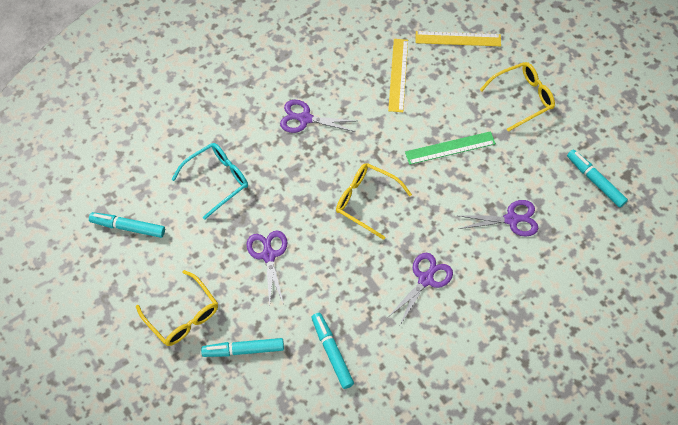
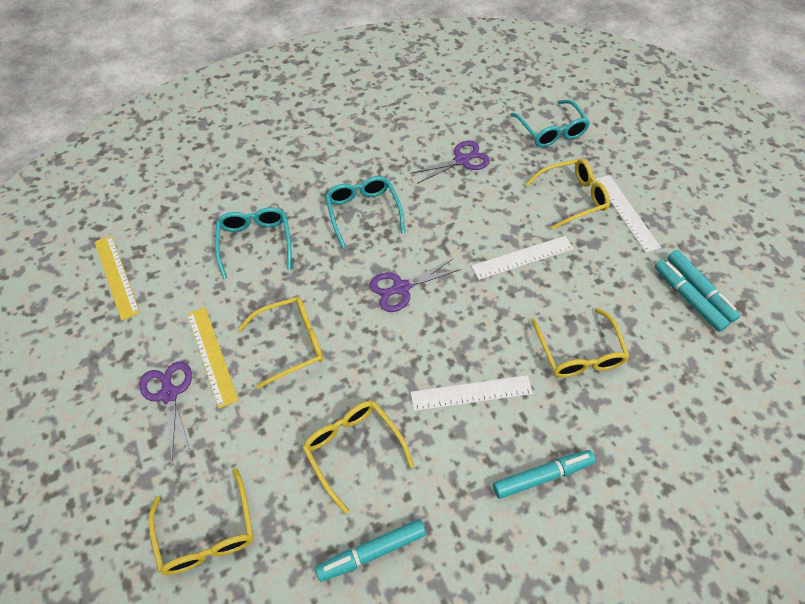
green ruler: 1 -> 0
purple scissors: 4 -> 3
turquoise glasses: 1 -> 3
white ruler: 0 -> 3
yellow glasses: 3 -> 5

